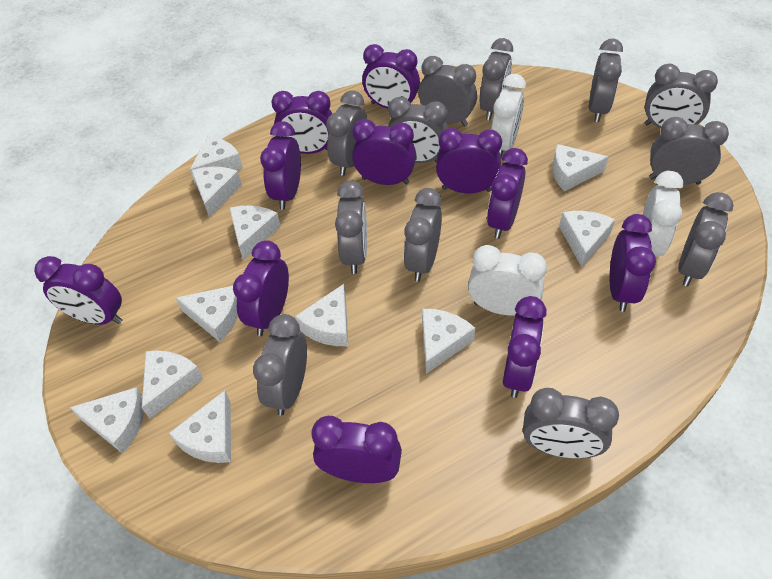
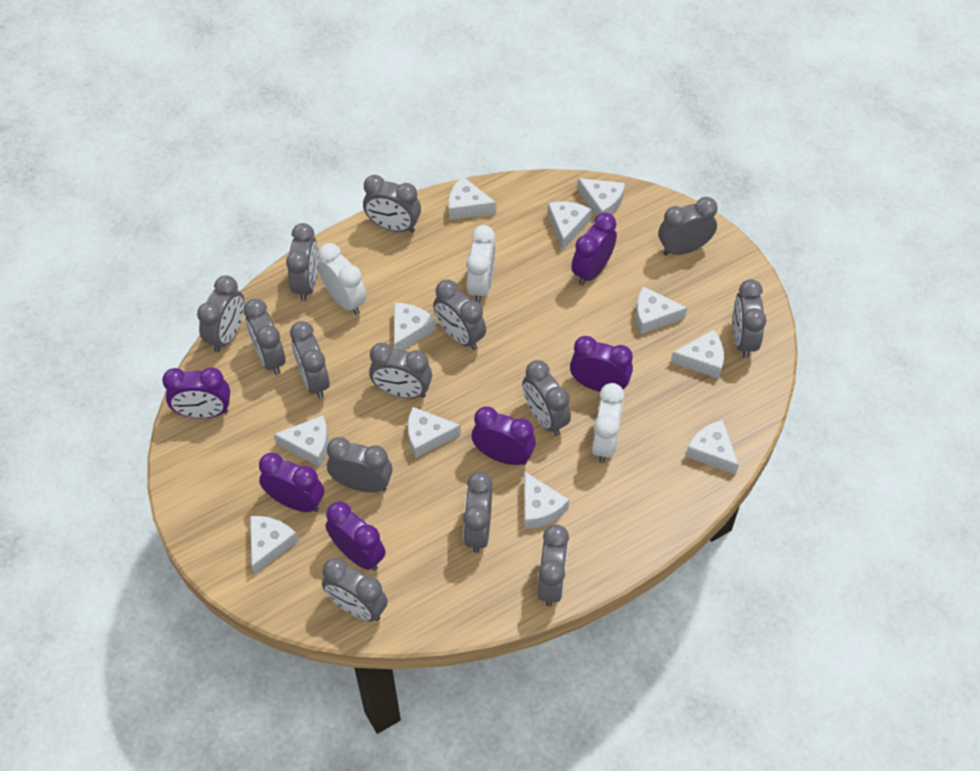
grey clock: 12 -> 14
purple clock: 11 -> 6

